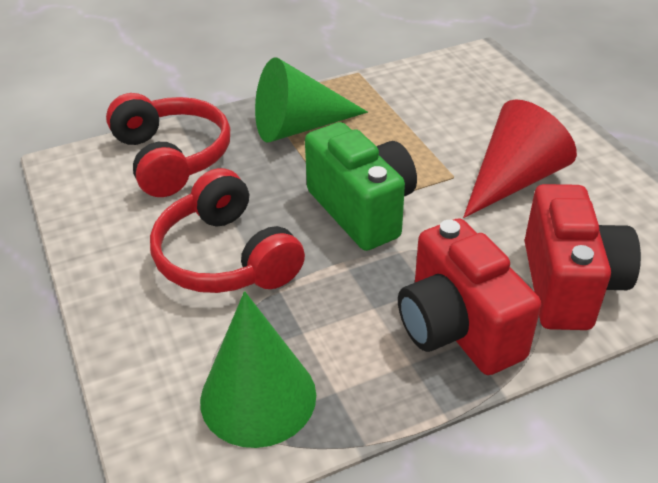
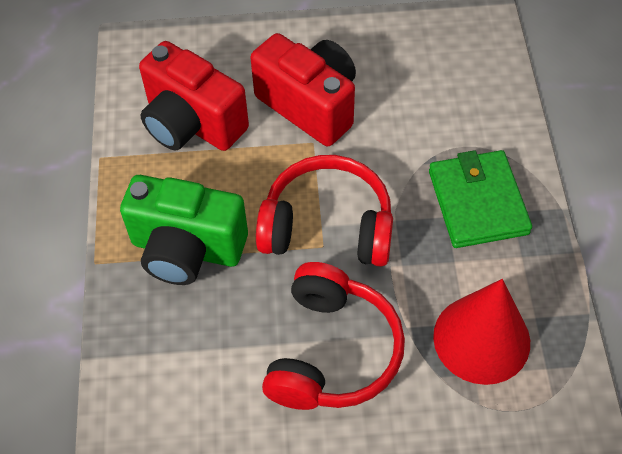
green cone: 2 -> 0
green wallet: 0 -> 1

